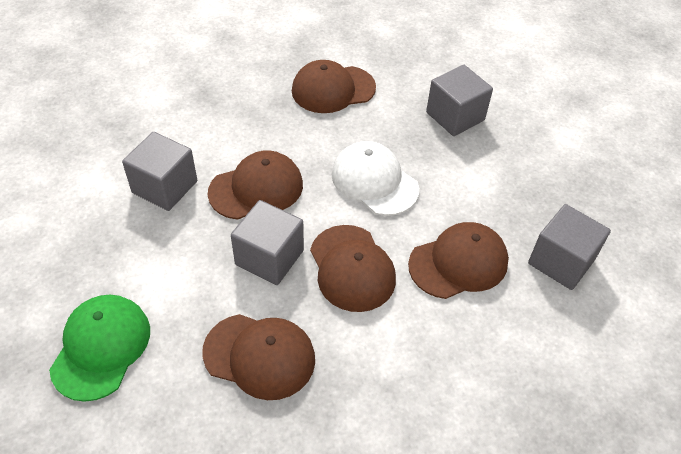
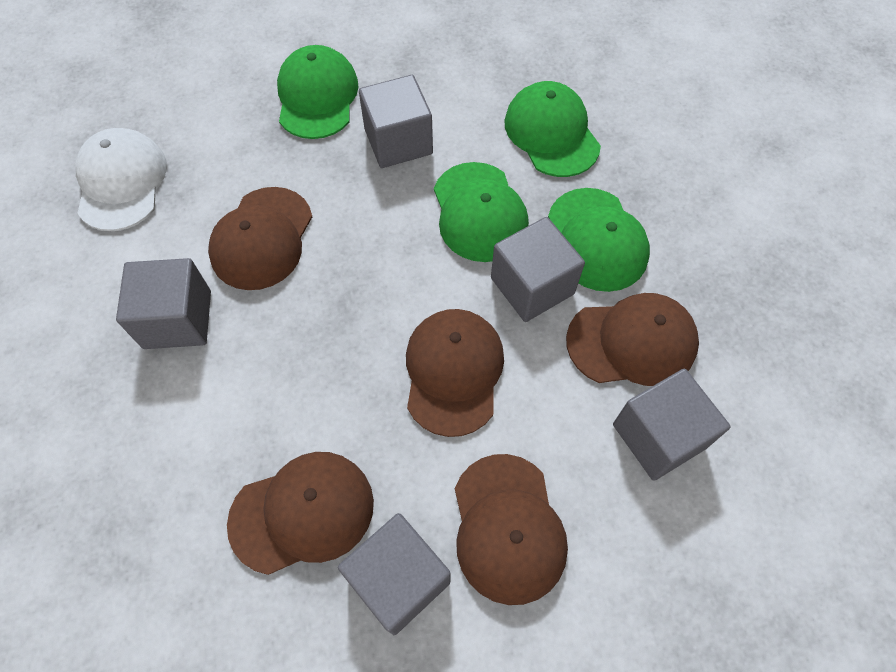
green cap: 1 -> 4
grey cube: 4 -> 5

